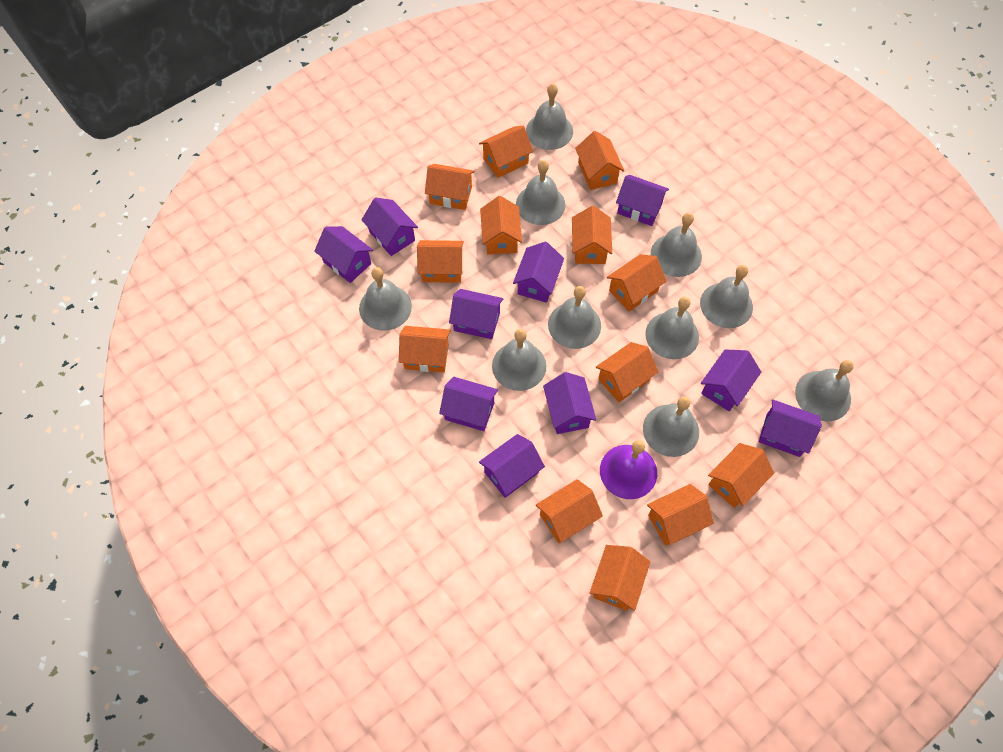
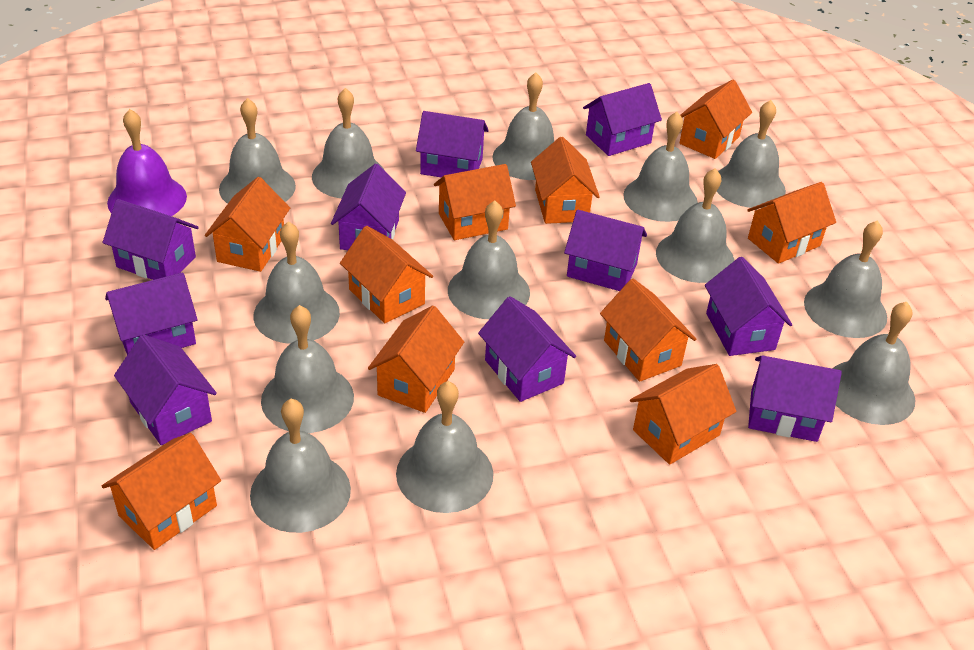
grey bell: 10 -> 13
orange house: 13 -> 10

